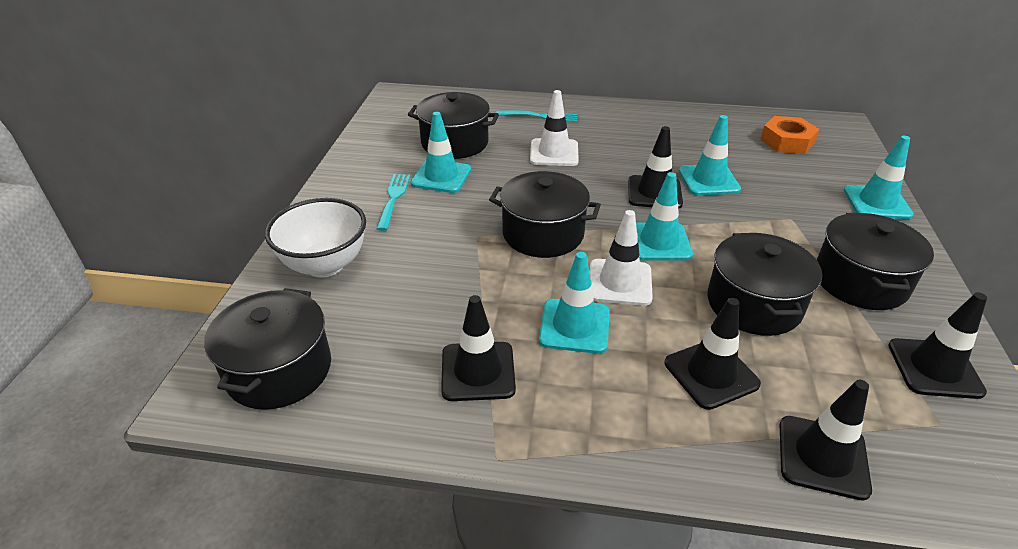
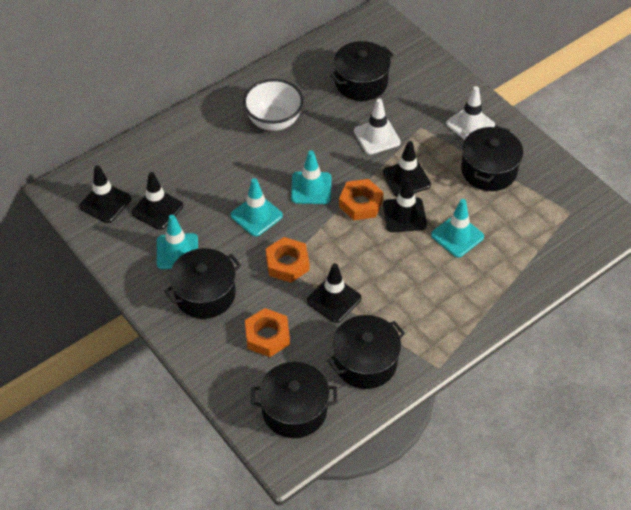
orange nut: 1 -> 3
turquoise fork: 2 -> 0
turquoise traffic cone: 5 -> 4

